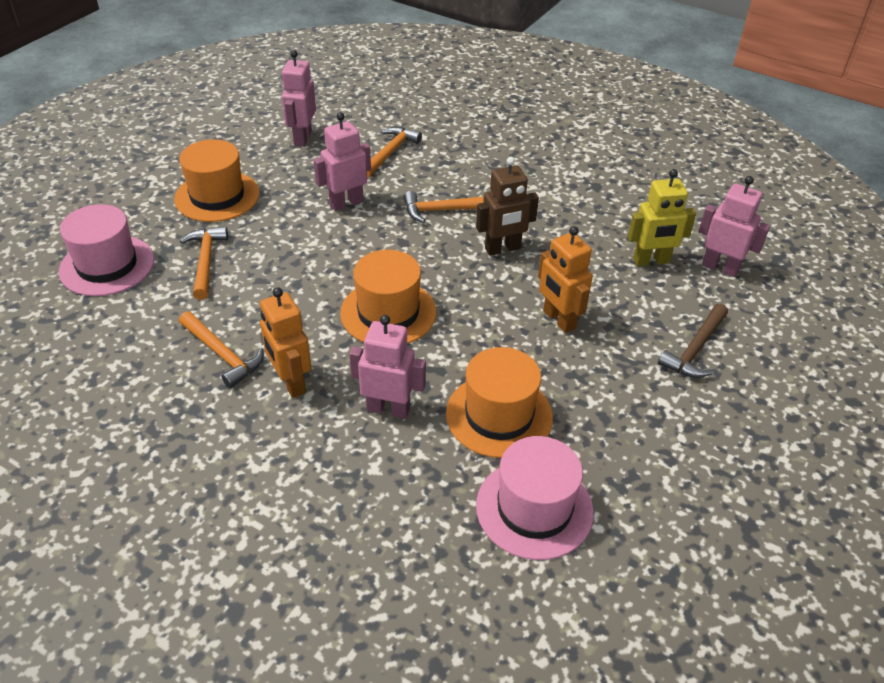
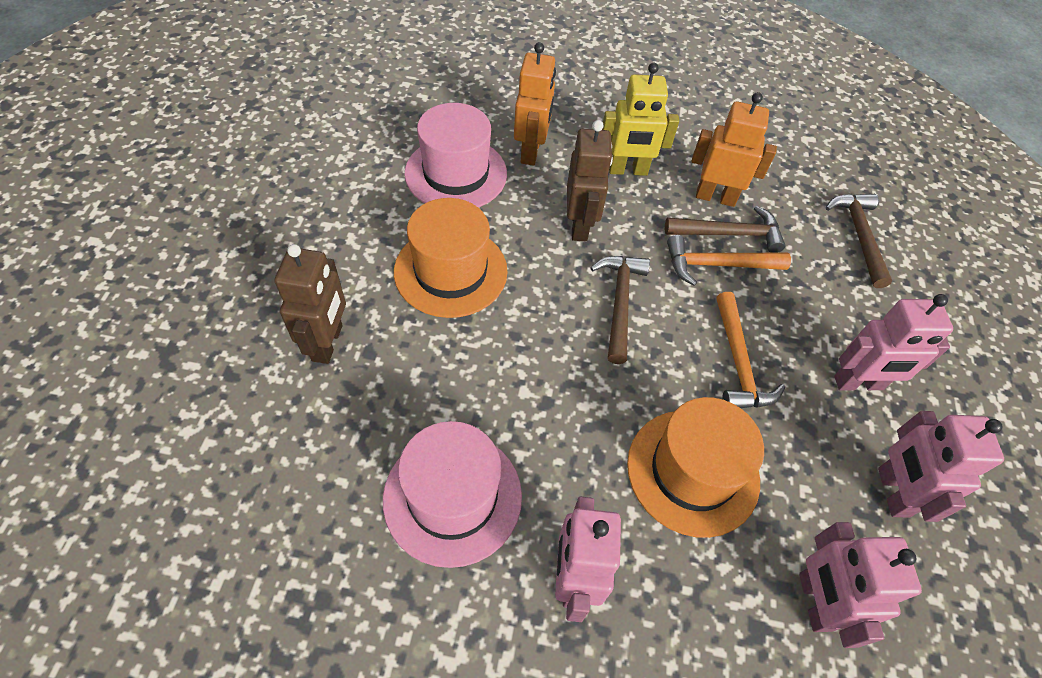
brown hammer: 1 -> 3
brown robot: 1 -> 2
orange hammer: 4 -> 2
orange hat: 3 -> 2

